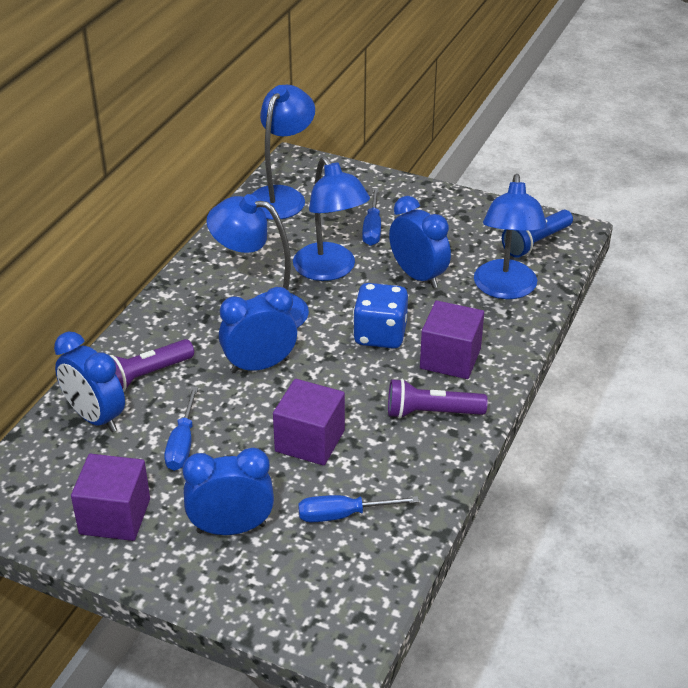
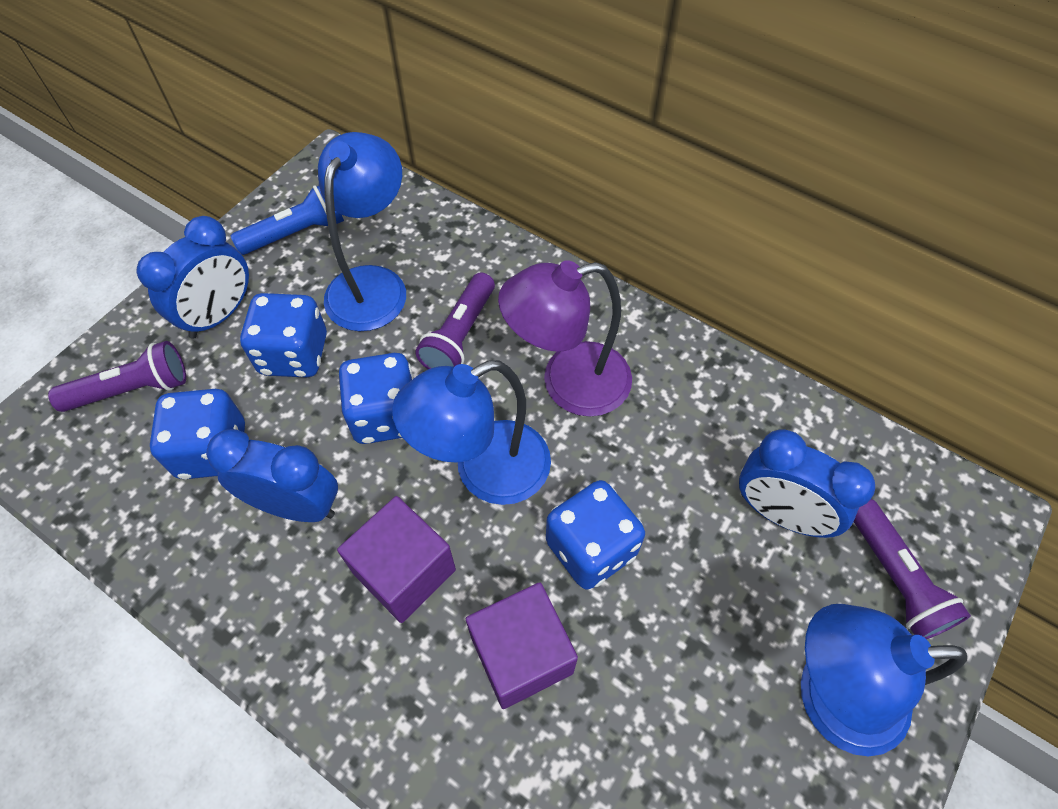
blue clock: 4 -> 3
blue dice: 1 -> 4
blue lamp: 4 -> 3
blue screwdriver: 3 -> 0
purple cube: 3 -> 2
purple flashlight: 2 -> 3
purple lamp: 0 -> 1

